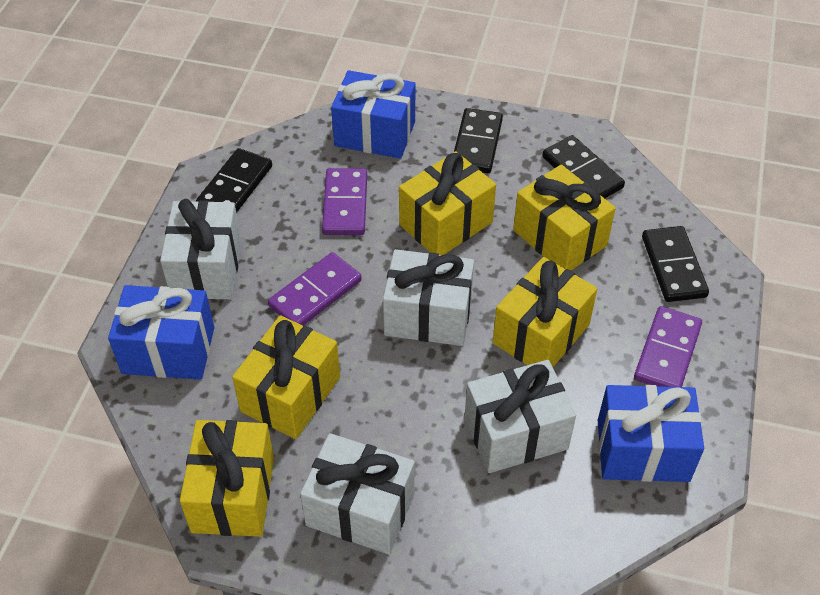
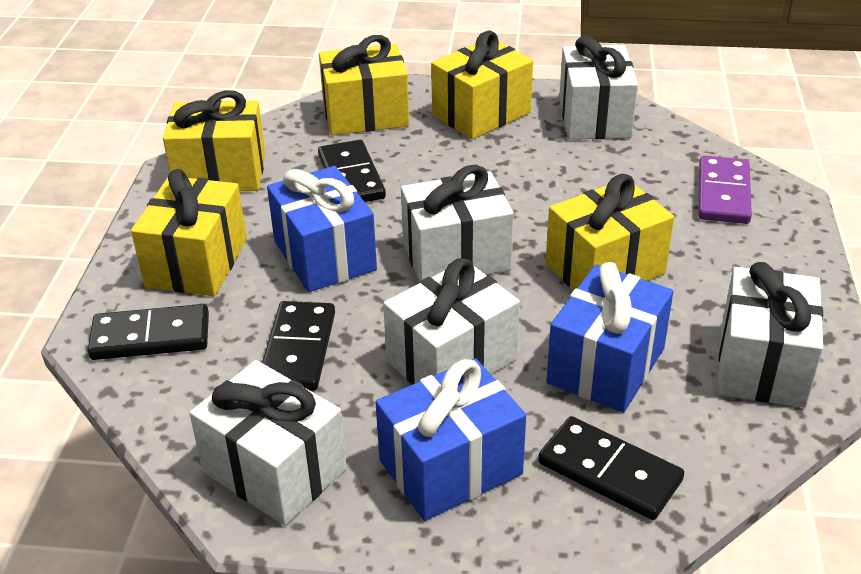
purple domino: 3 -> 1
white gift: 4 -> 5

